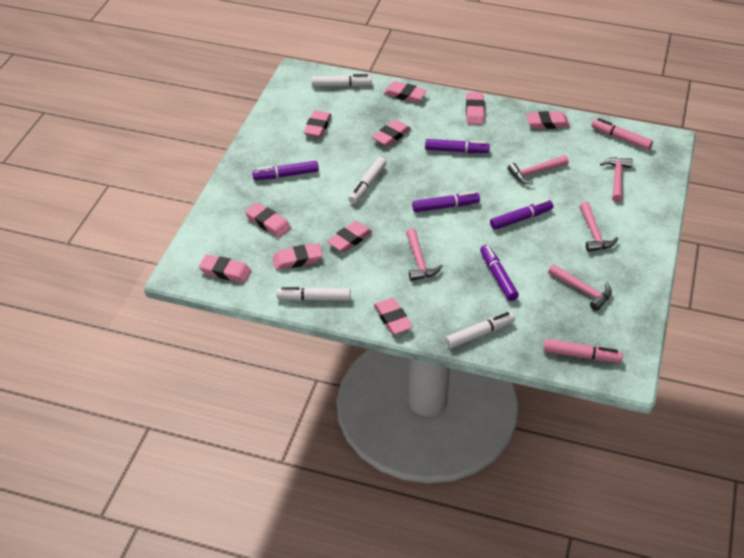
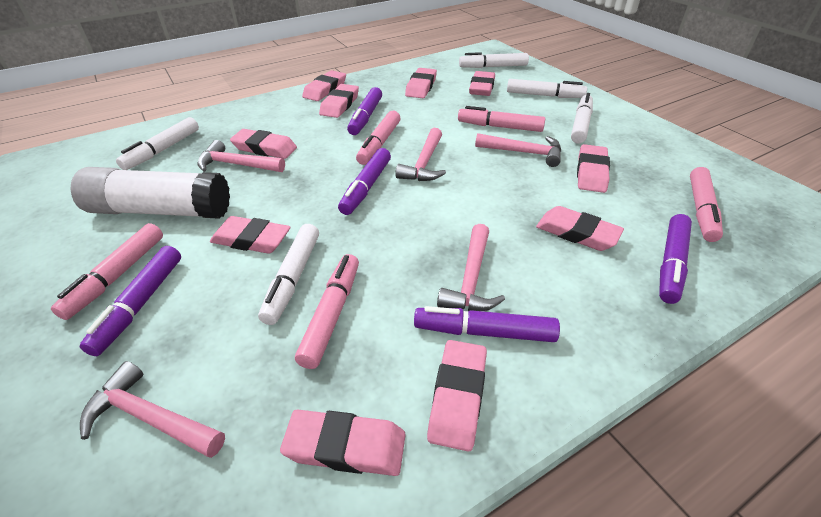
pink marker: 2 -> 5
white glue stick: 0 -> 1
white marker: 4 -> 5

